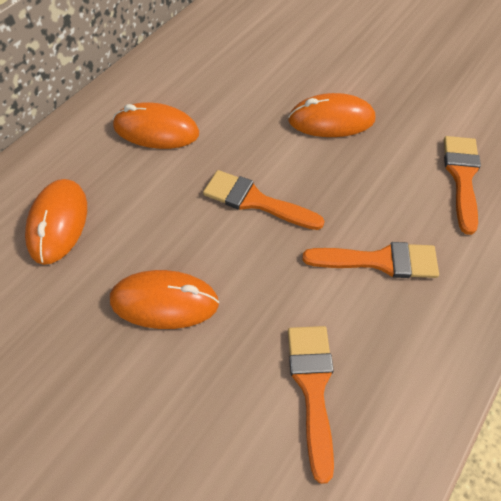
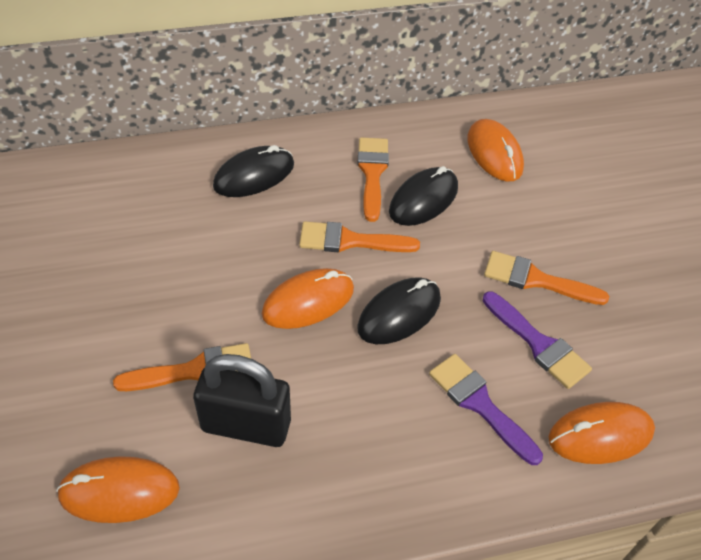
black mouse: 0 -> 3
black padlock: 0 -> 1
purple brush: 0 -> 2

